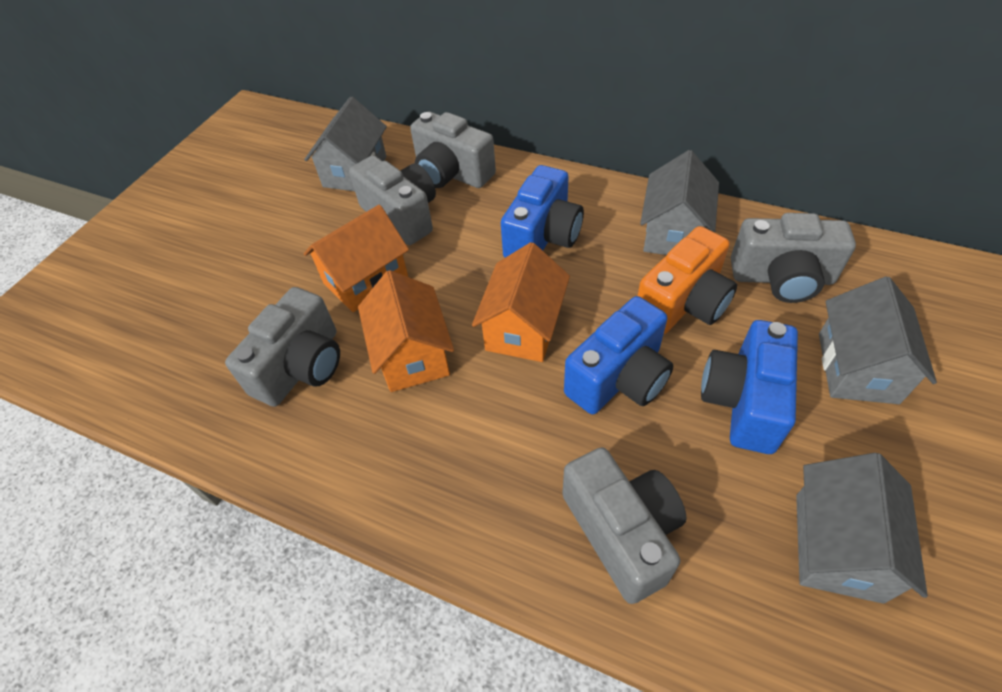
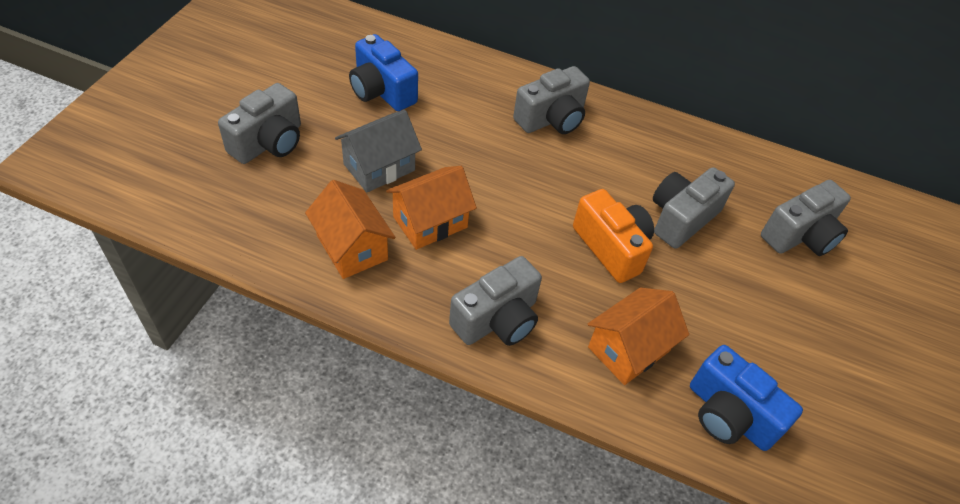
blue camera: 3 -> 2
grey house: 4 -> 1

